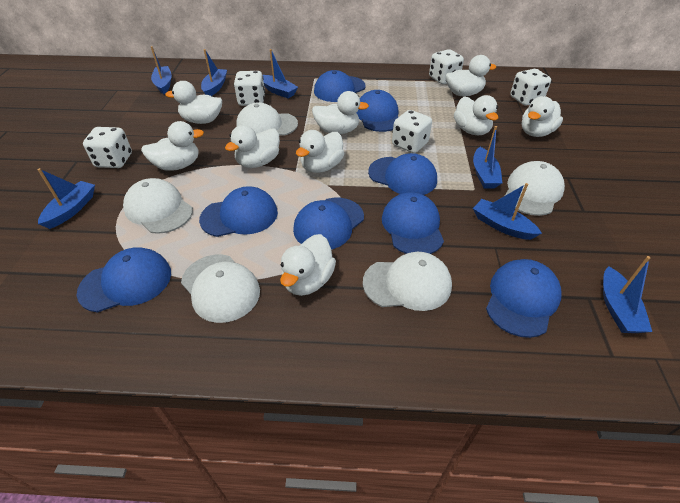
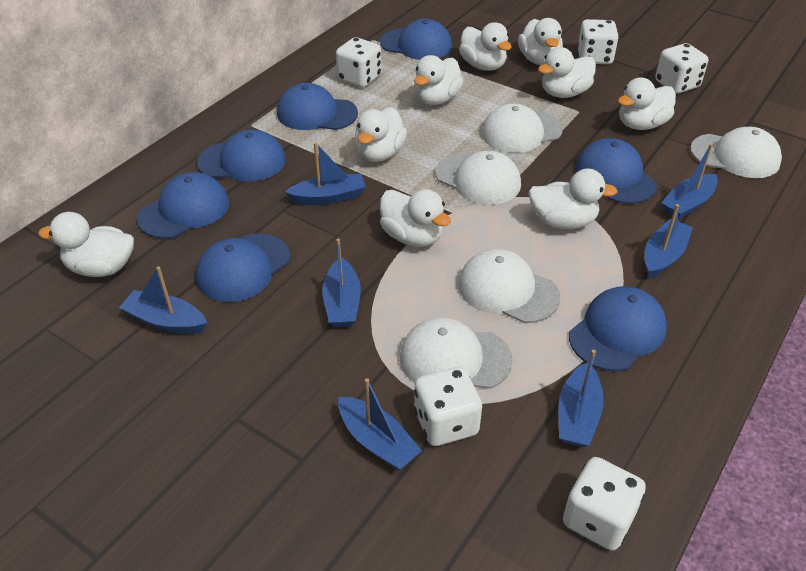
blue cap: 8 -> 7

